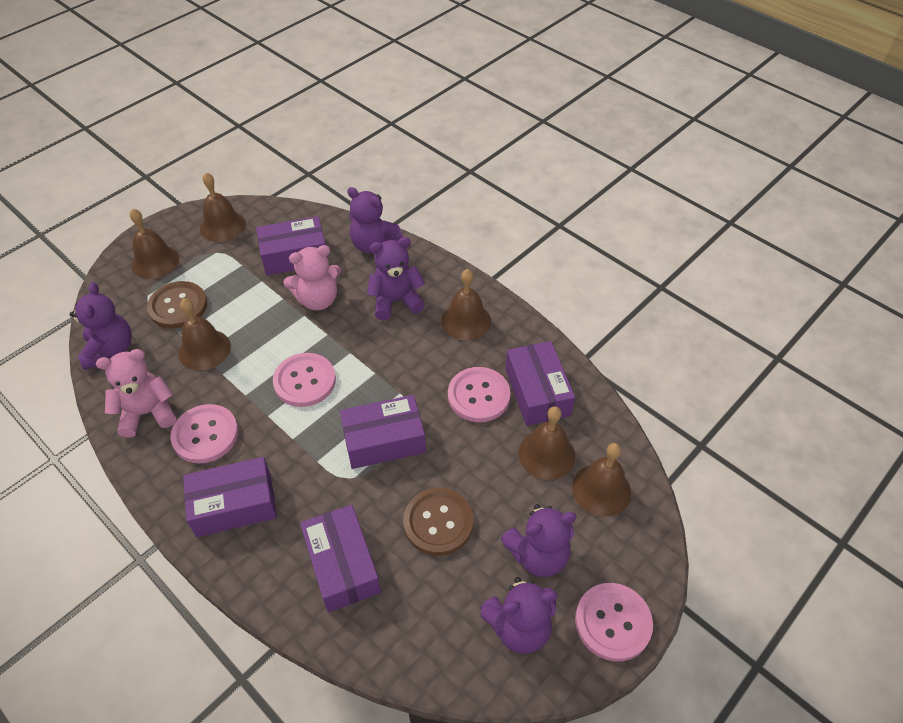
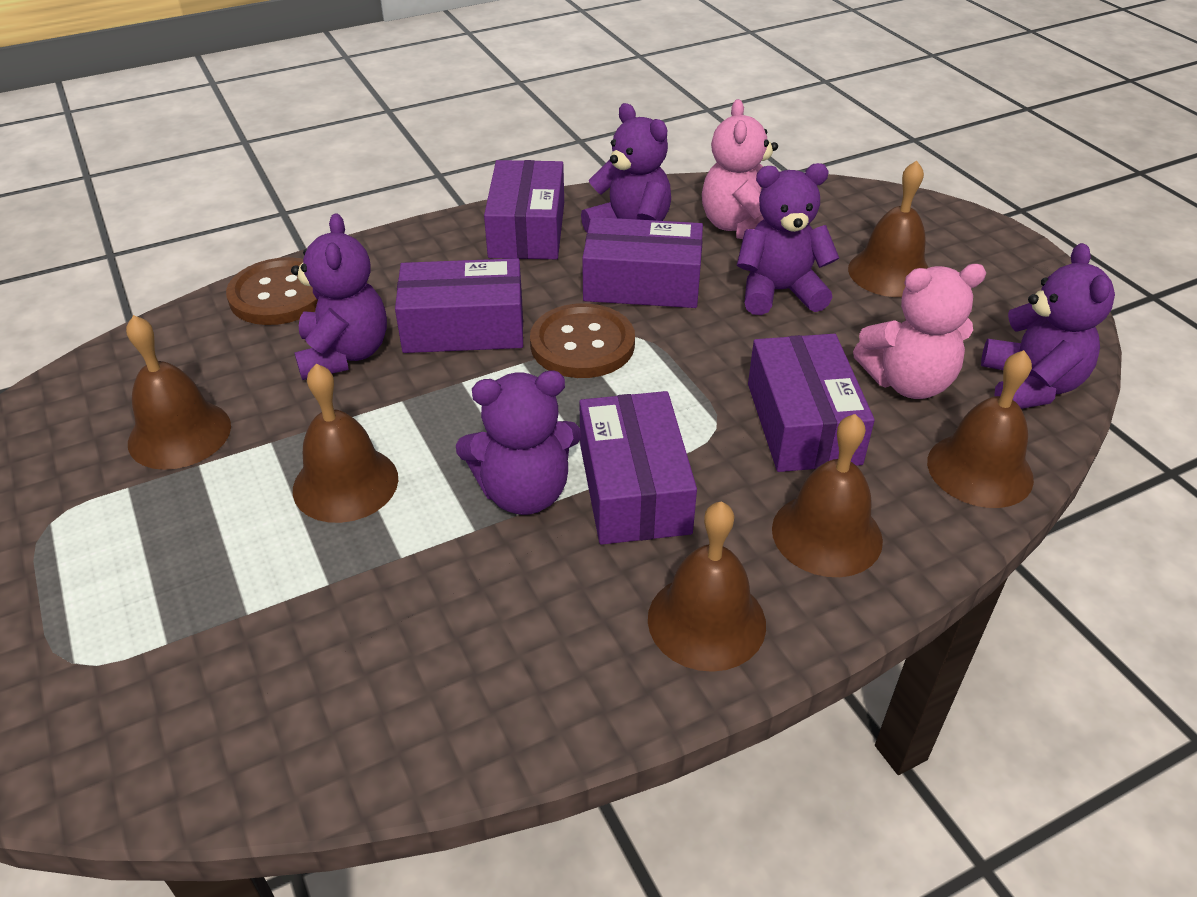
pink button: 4 -> 0

